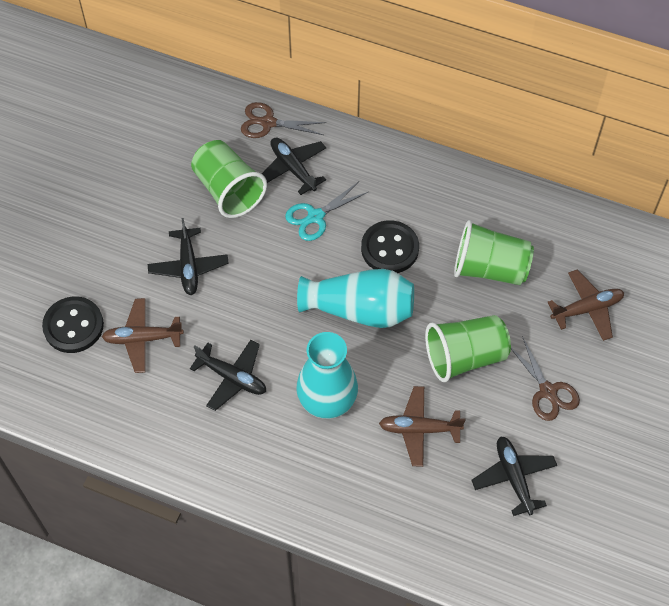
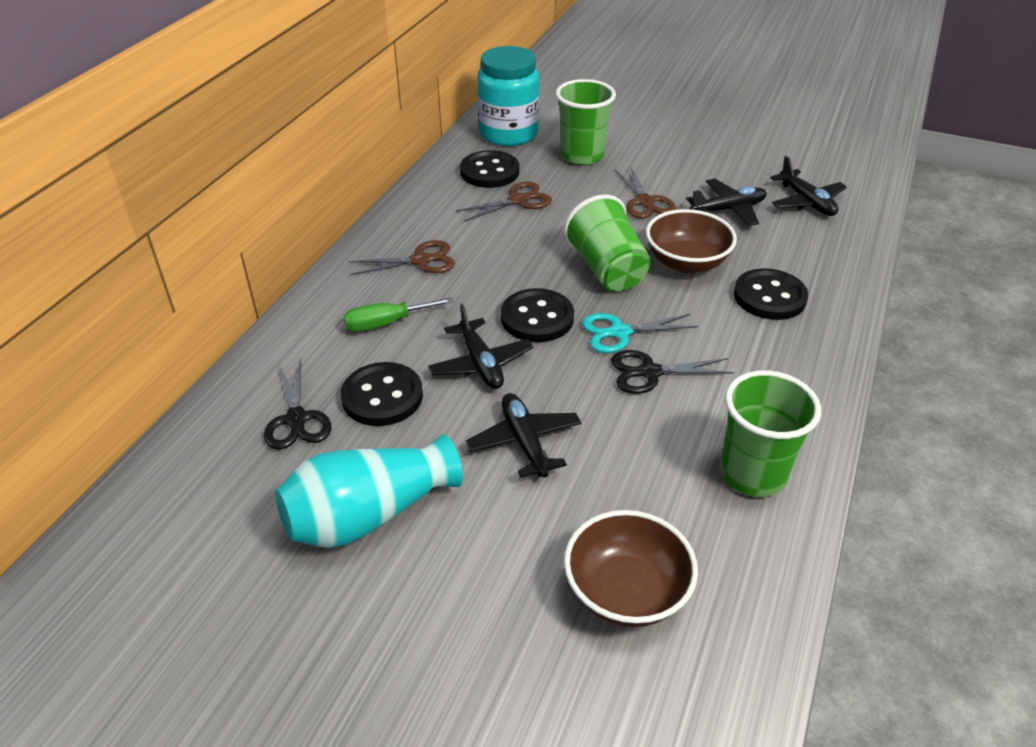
black button: 2 -> 4
black scissors: 0 -> 2
brown bowl: 0 -> 2
brown plane: 3 -> 0
brown scissors: 2 -> 3
green screwdriver: 0 -> 1
turquoise jar: 0 -> 1
turquoise vase: 2 -> 1

